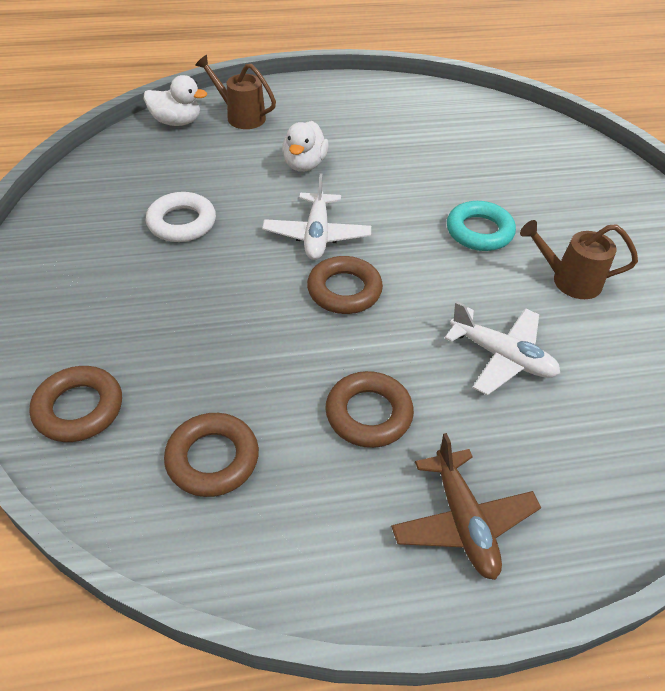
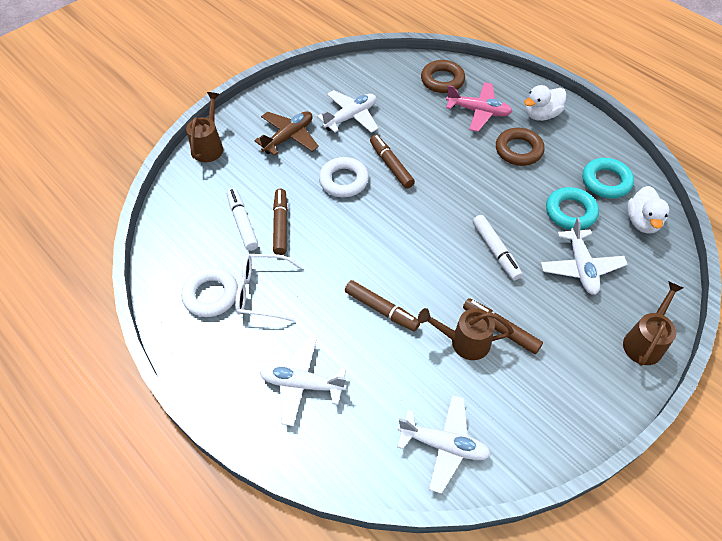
brown marker: 0 -> 4
brown ring: 4 -> 2
brown watering can: 2 -> 3
pink plane: 0 -> 1
turquoise ring: 1 -> 2
white glasses: 0 -> 1
white marker: 0 -> 2
white plane: 2 -> 4
white ring: 1 -> 2

